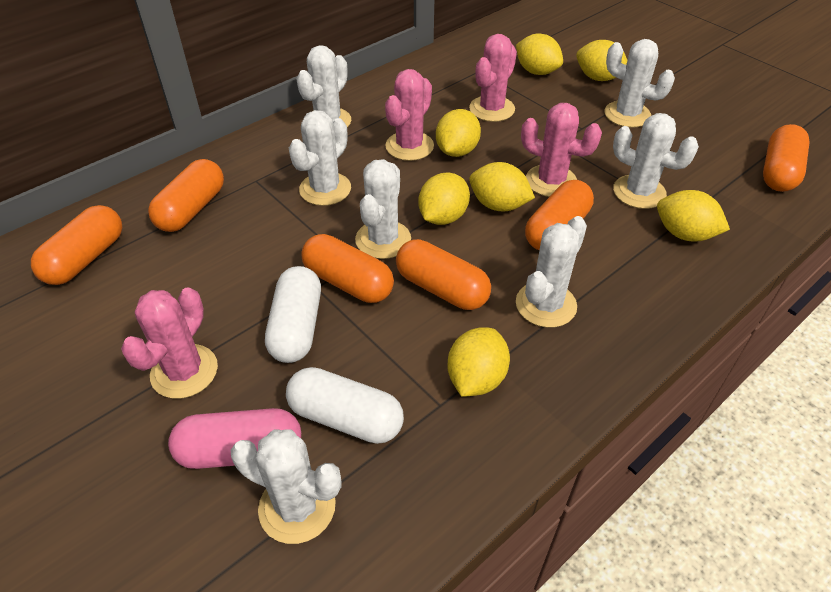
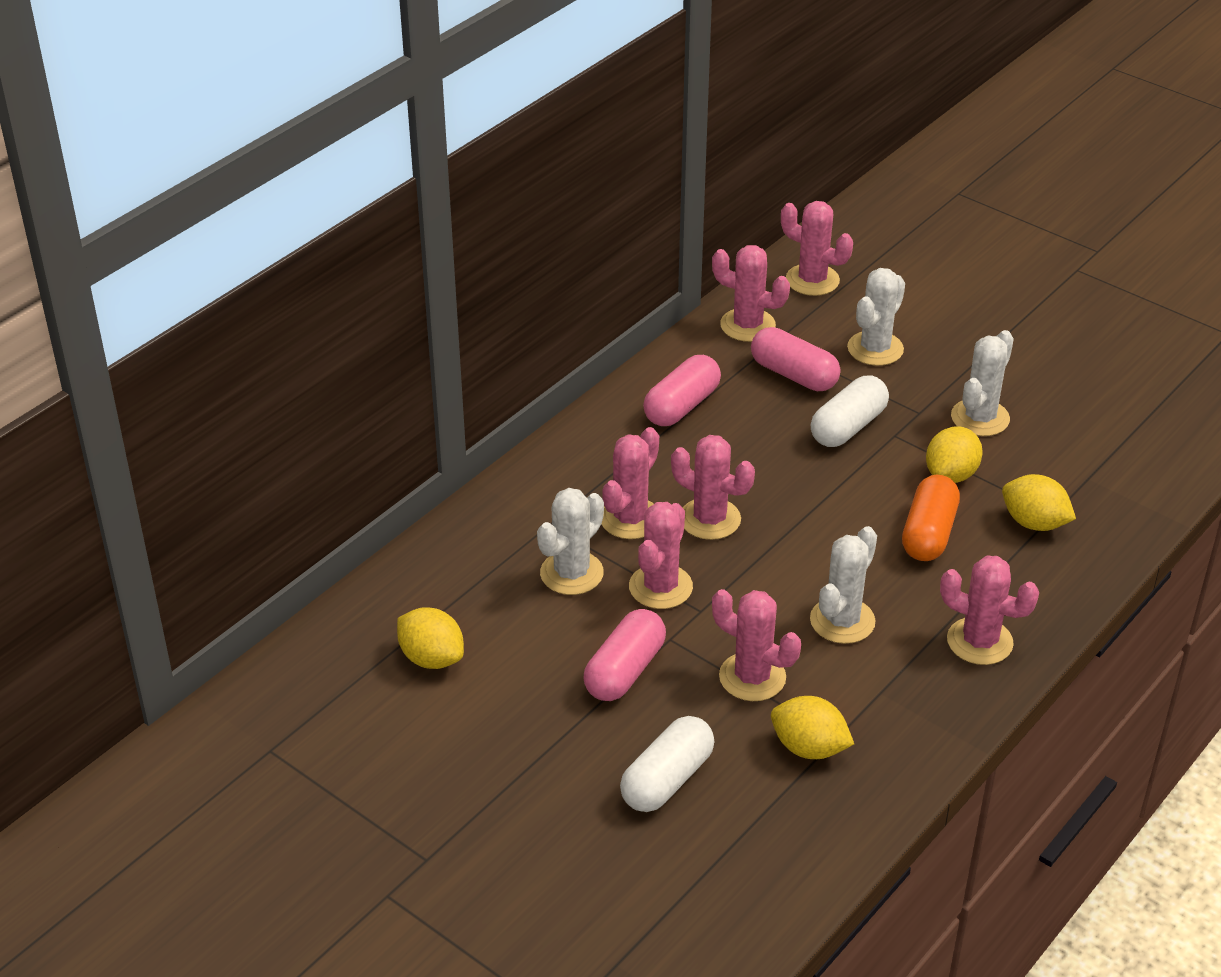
orange capsule: 6 -> 1
pink cactus: 4 -> 7
pink capsule: 1 -> 3
white cactus: 7 -> 4
yellow lemon: 7 -> 4

